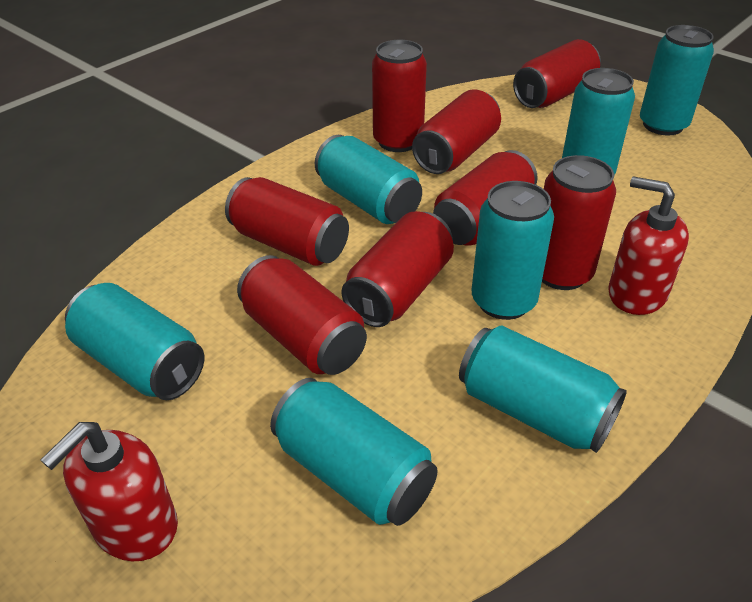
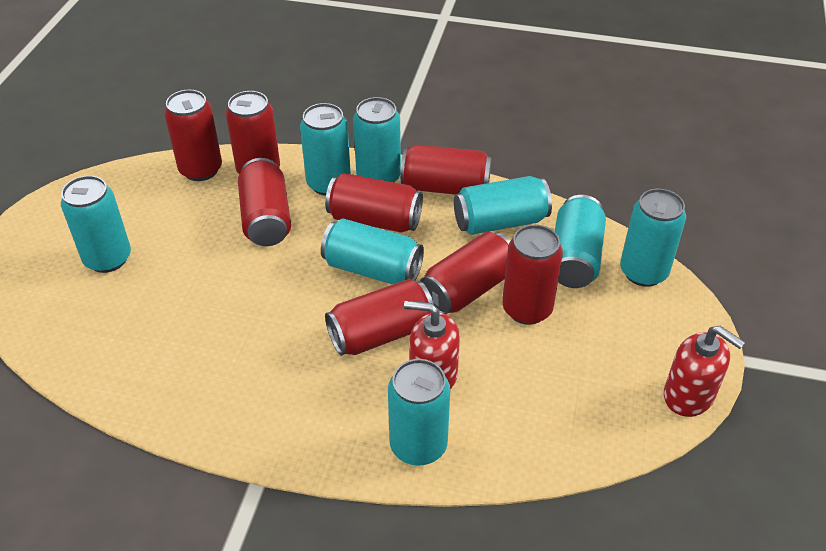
turquoise can: 7 -> 8

